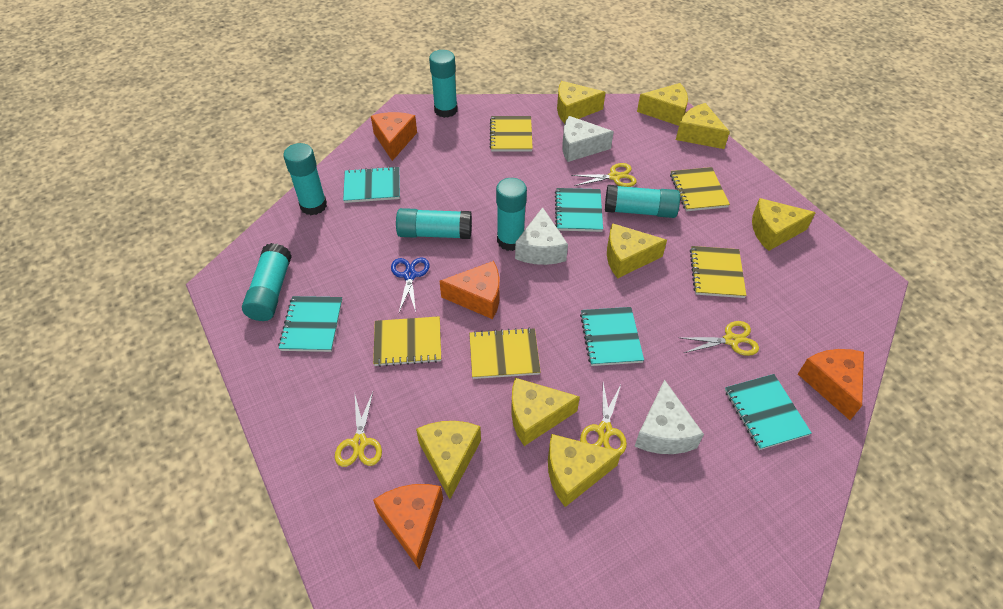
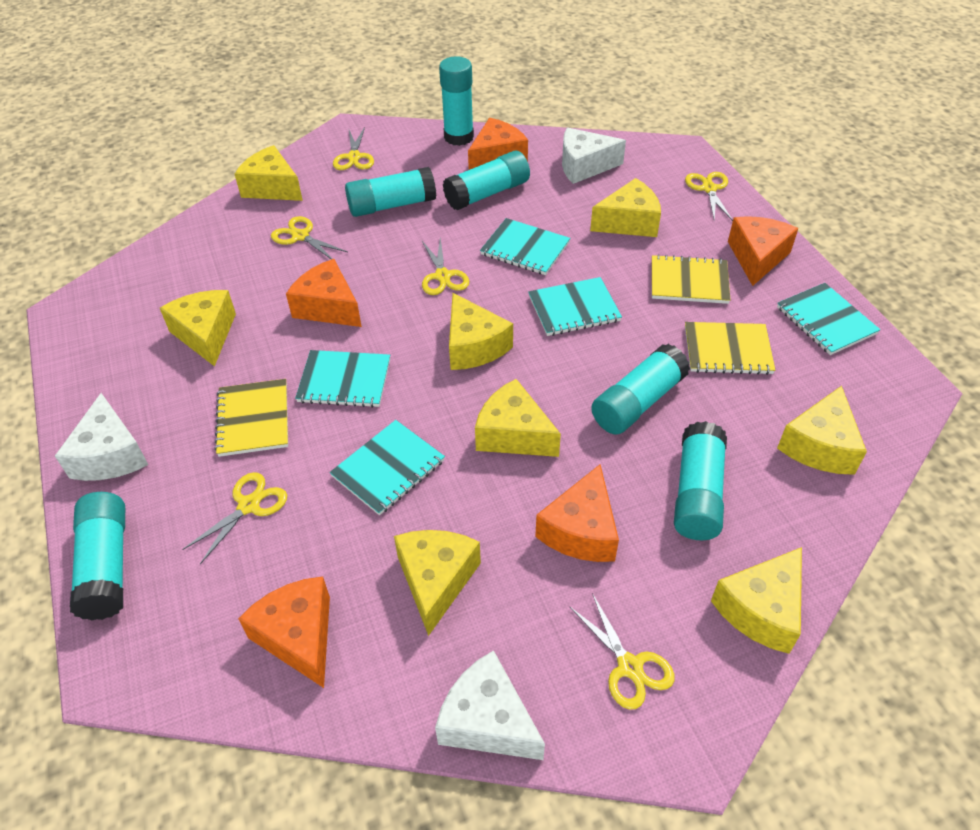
blue scissors: 1 -> 0
orange cheese: 4 -> 5
yellow notebook: 5 -> 3
yellow scissors: 4 -> 6

